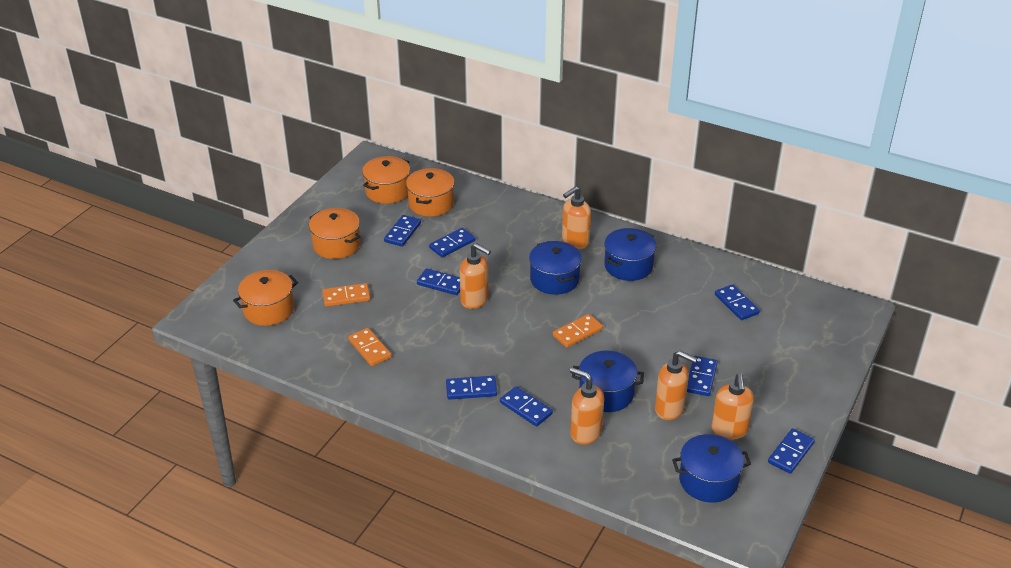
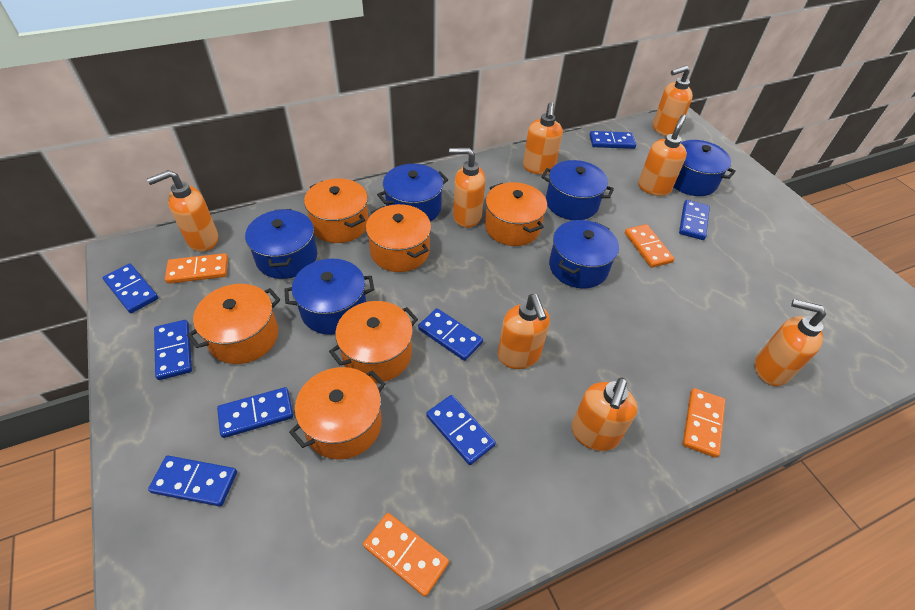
blue pot: 4 -> 6
orange domino: 3 -> 4
orange pot: 4 -> 6
orange soap dispenser: 5 -> 8

